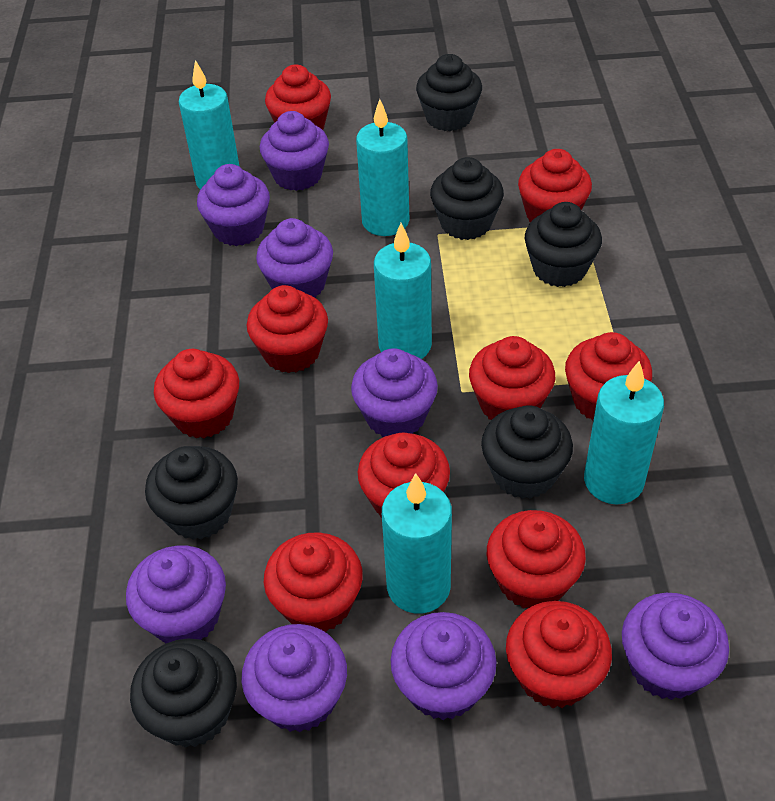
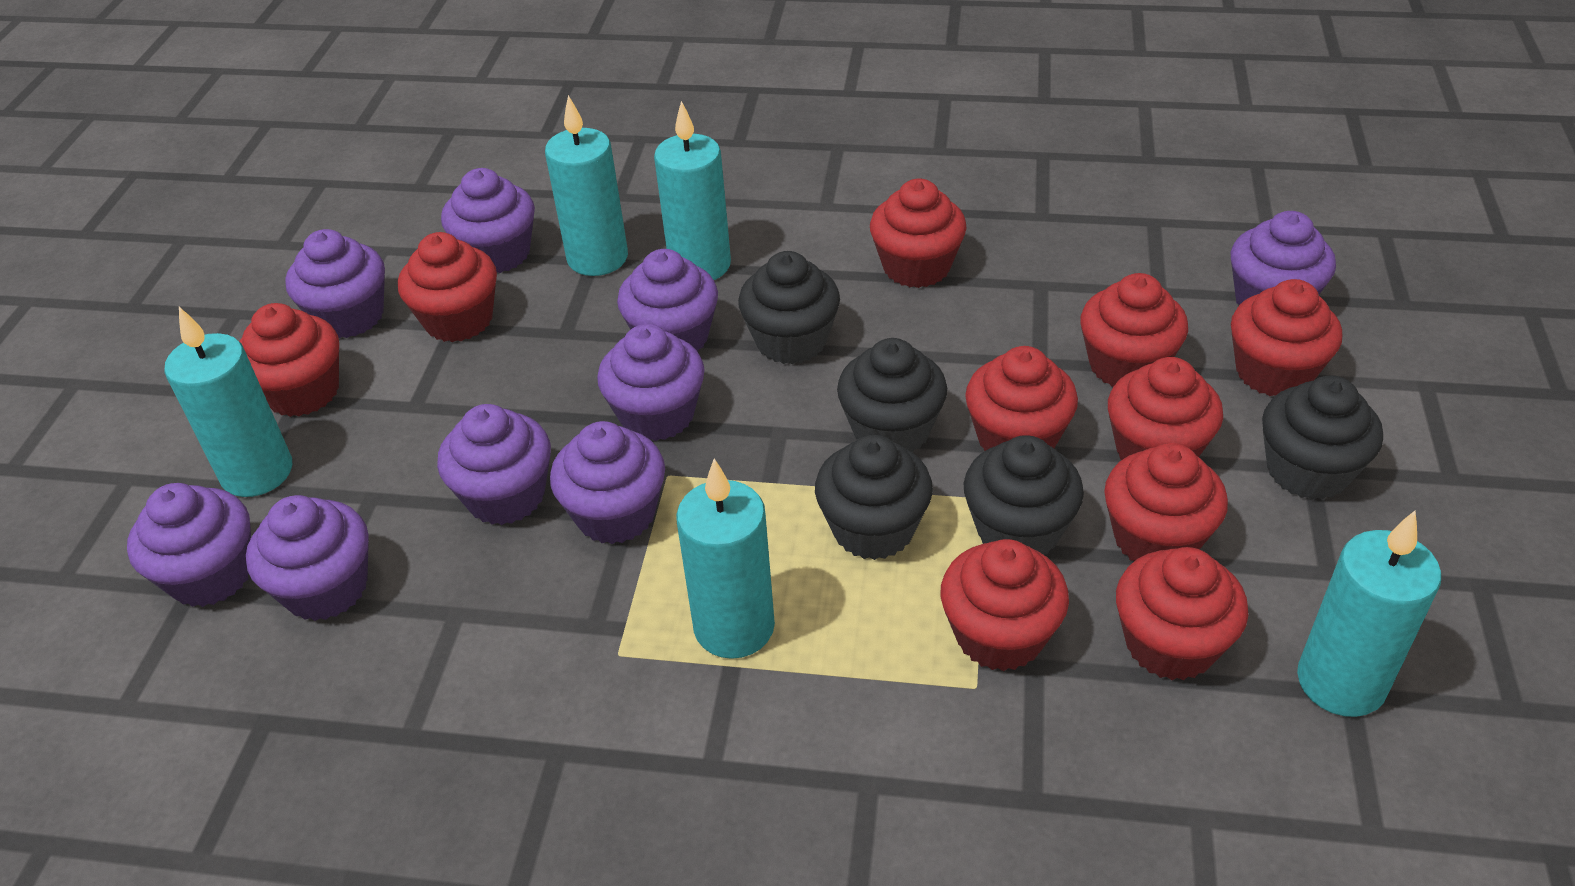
black cupcake: 6 -> 5
purple cupcake: 8 -> 9

